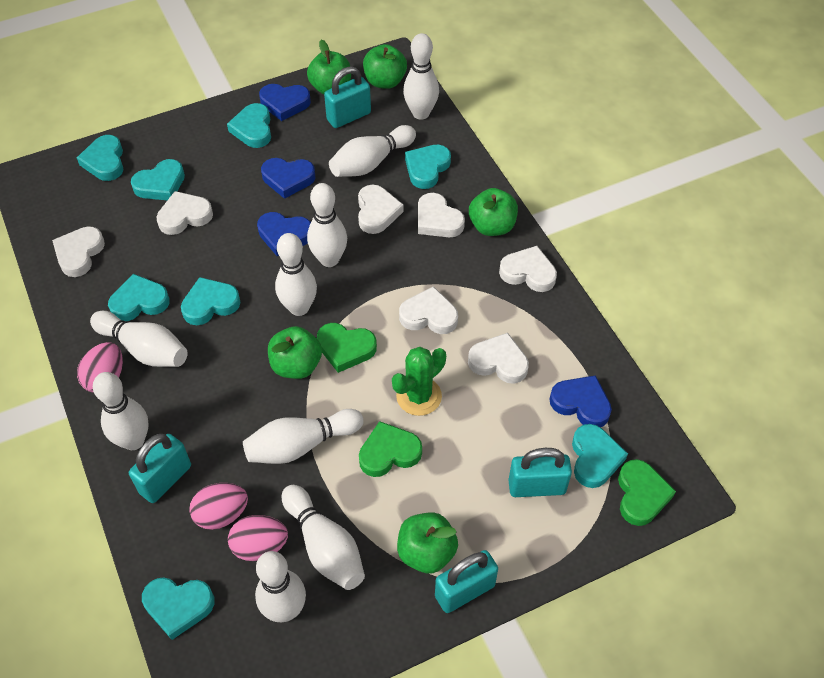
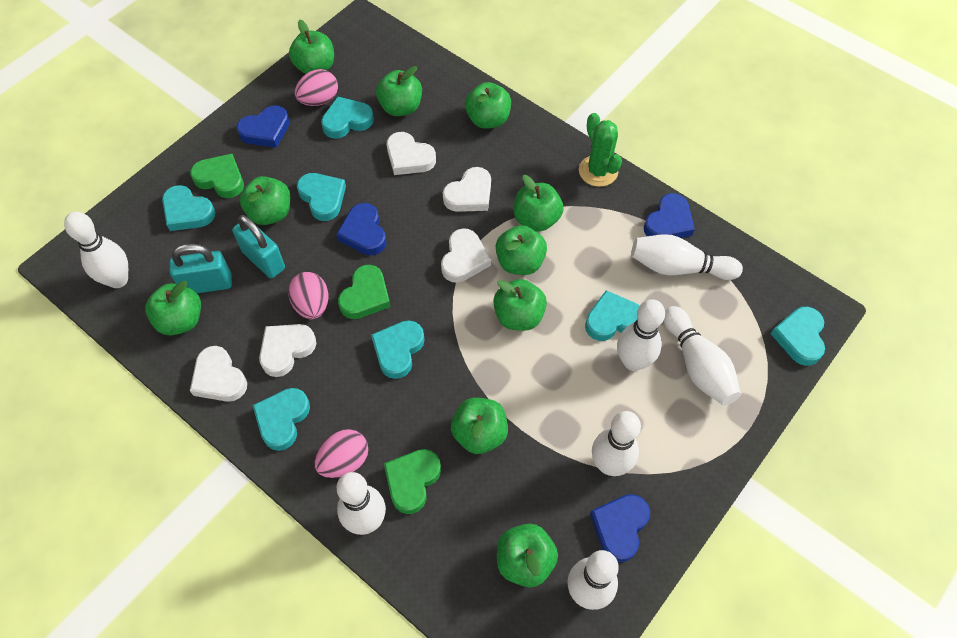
green apple: 5 -> 10
turquoise heart: 8 -> 7
turquoise padlock: 4 -> 2
white bowling pin: 9 -> 7
white heart: 7 -> 5

